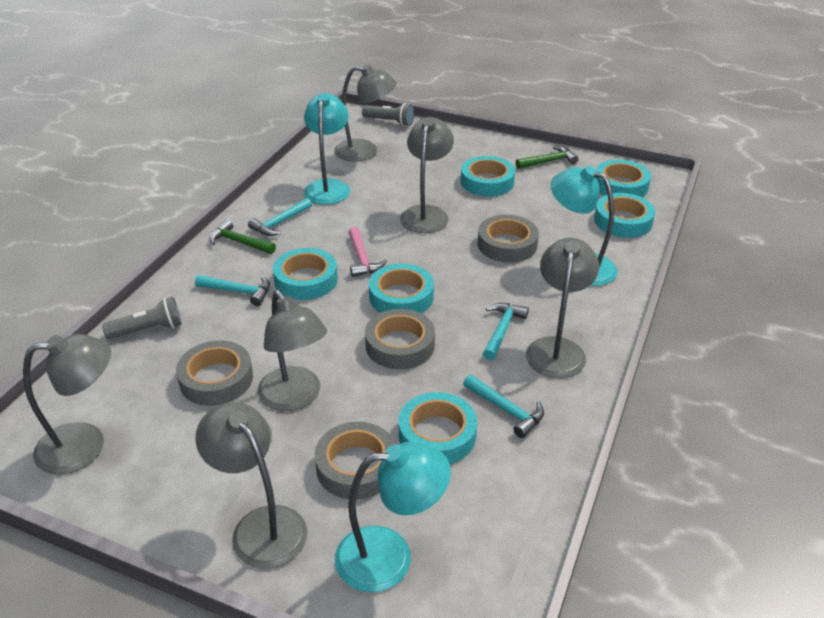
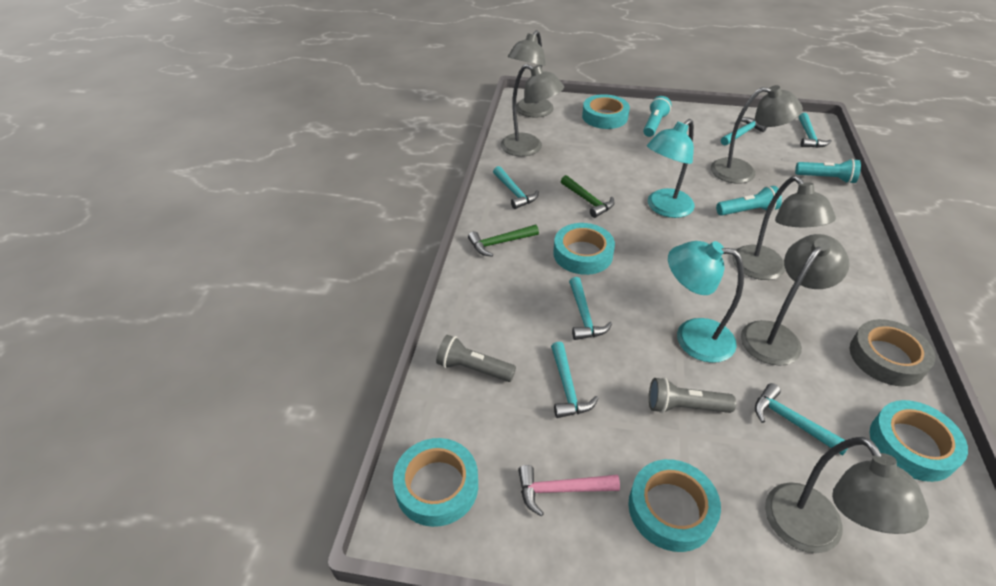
grey tape: 4 -> 1
turquoise flashlight: 0 -> 3
turquoise hammer: 4 -> 6
turquoise lamp: 3 -> 2
turquoise tape: 6 -> 5

